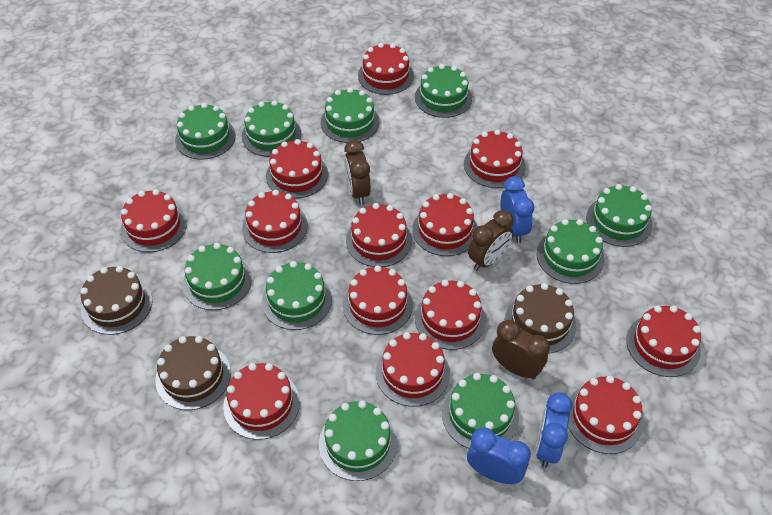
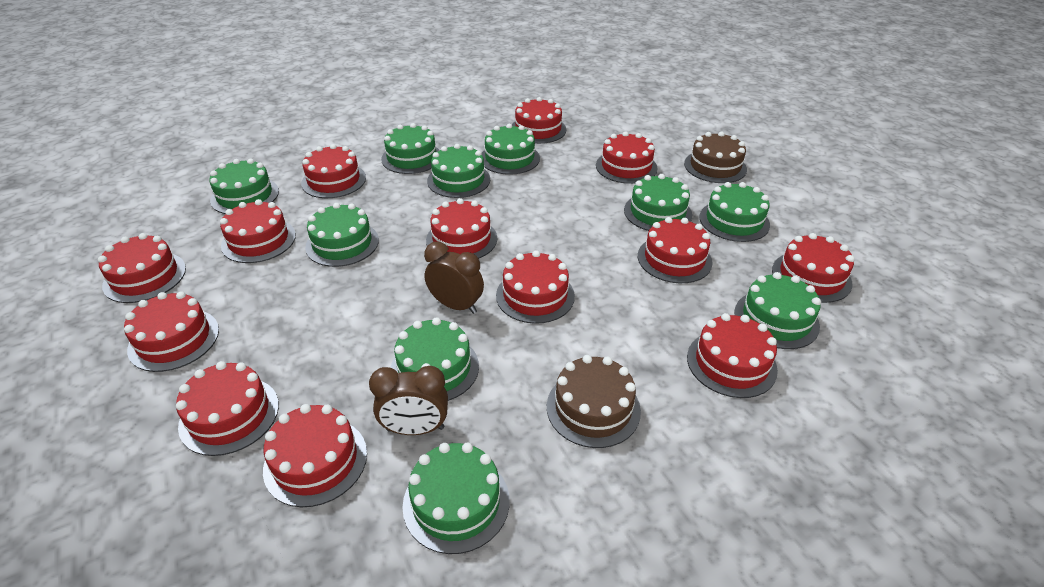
blue clock: 3 -> 0
brown cake: 3 -> 2
brown clock: 3 -> 2

